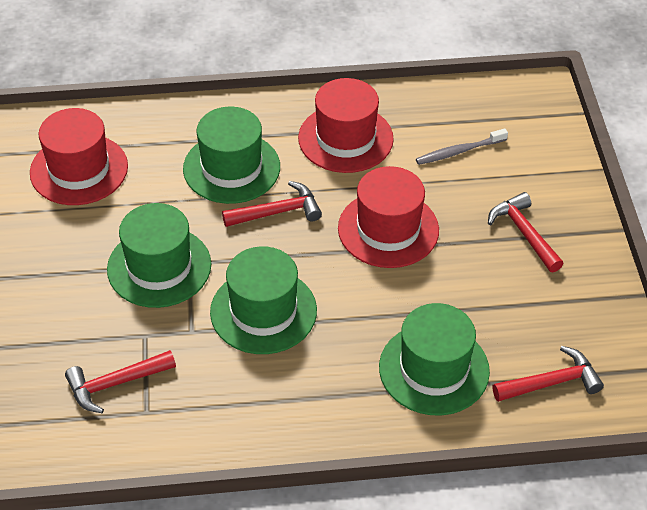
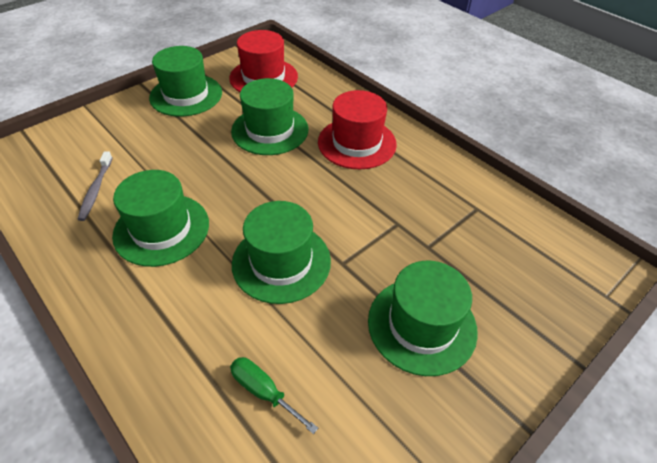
green hat: 4 -> 5
green screwdriver: 0 -> 1
red hammer: 4 -> 0
red hat: 3 -> 2

